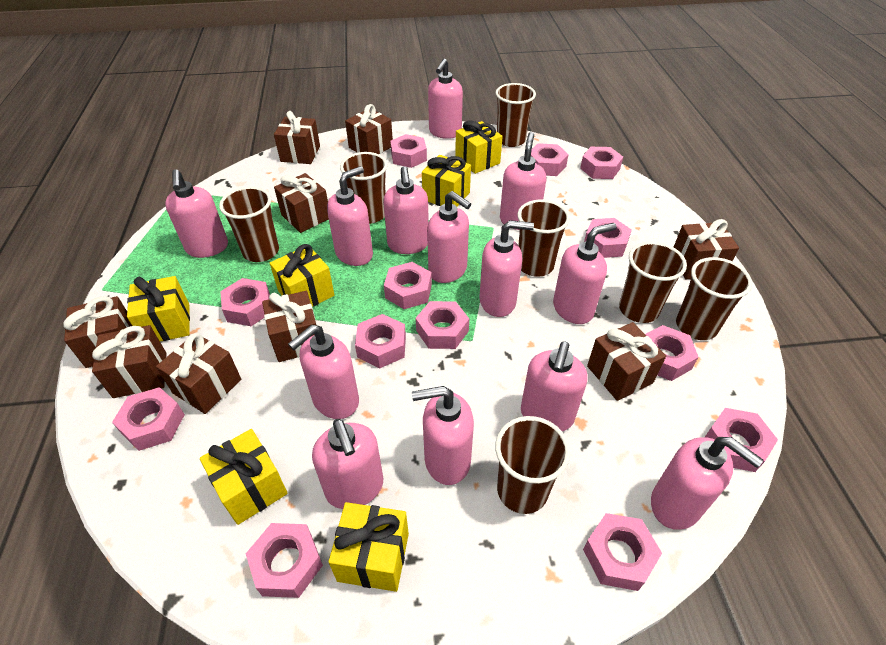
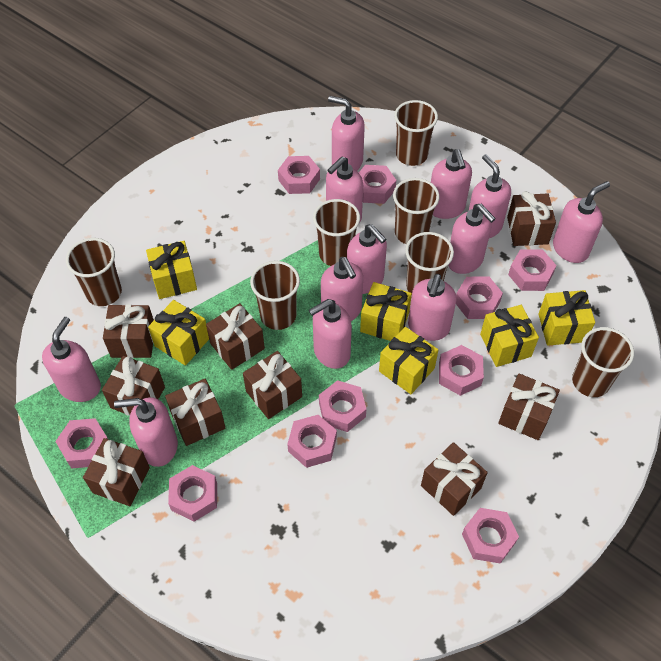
pink nut: 13 -> 10
pink soap dispenser: 13 -> 12

